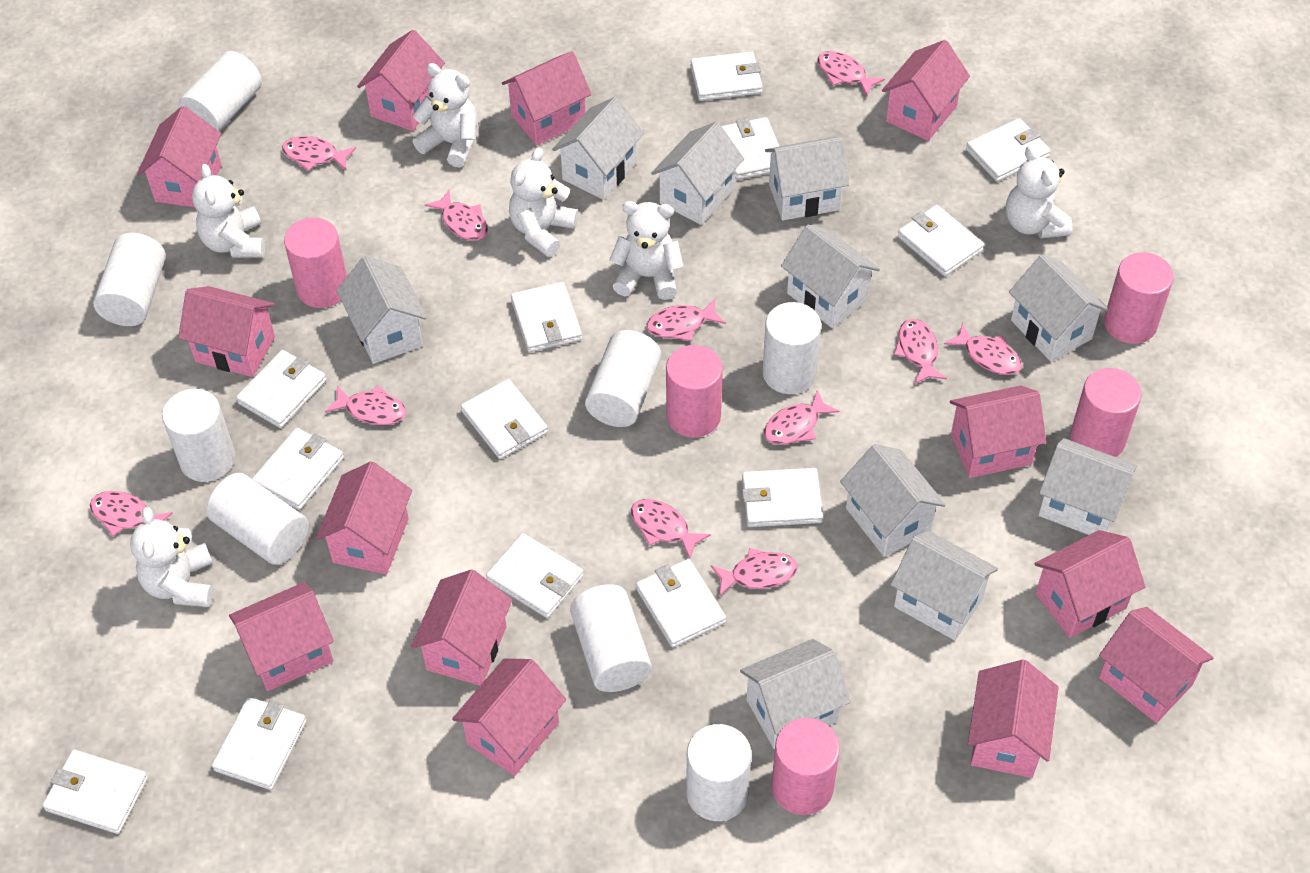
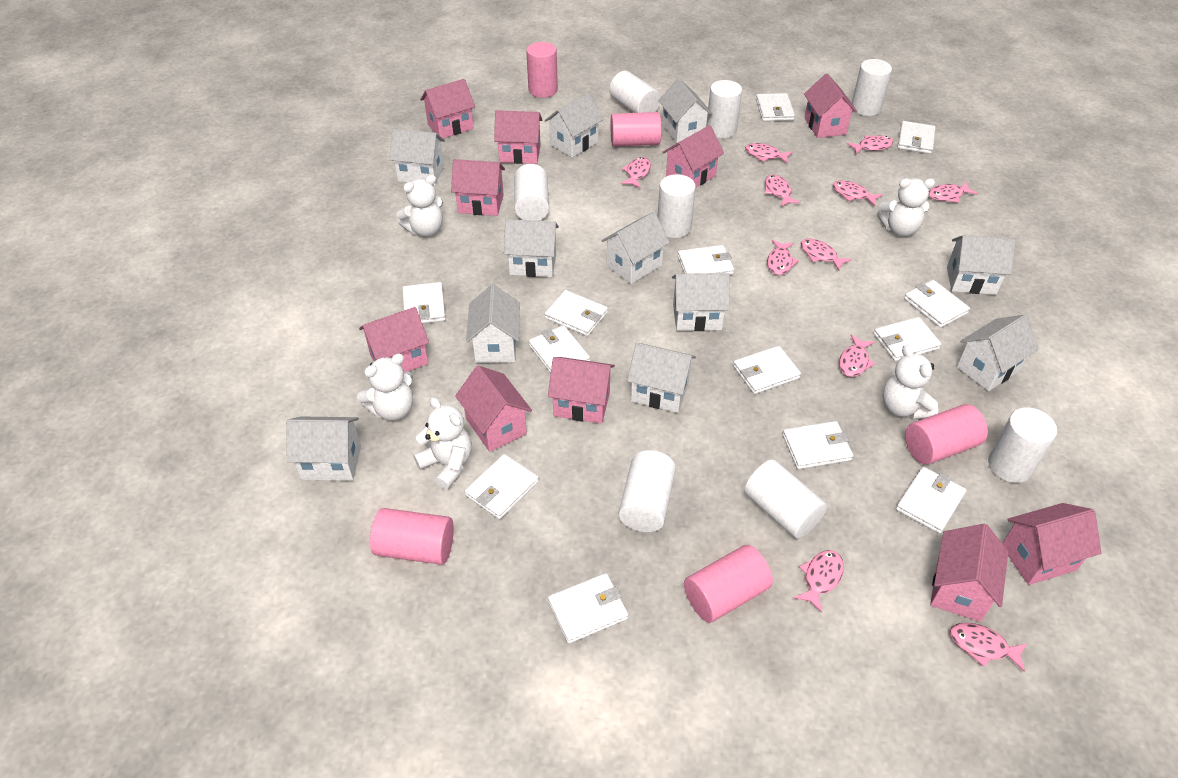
pink house: 13 -> 10
white house: 10 -> 11
white teddy bear: 6 -> 5

